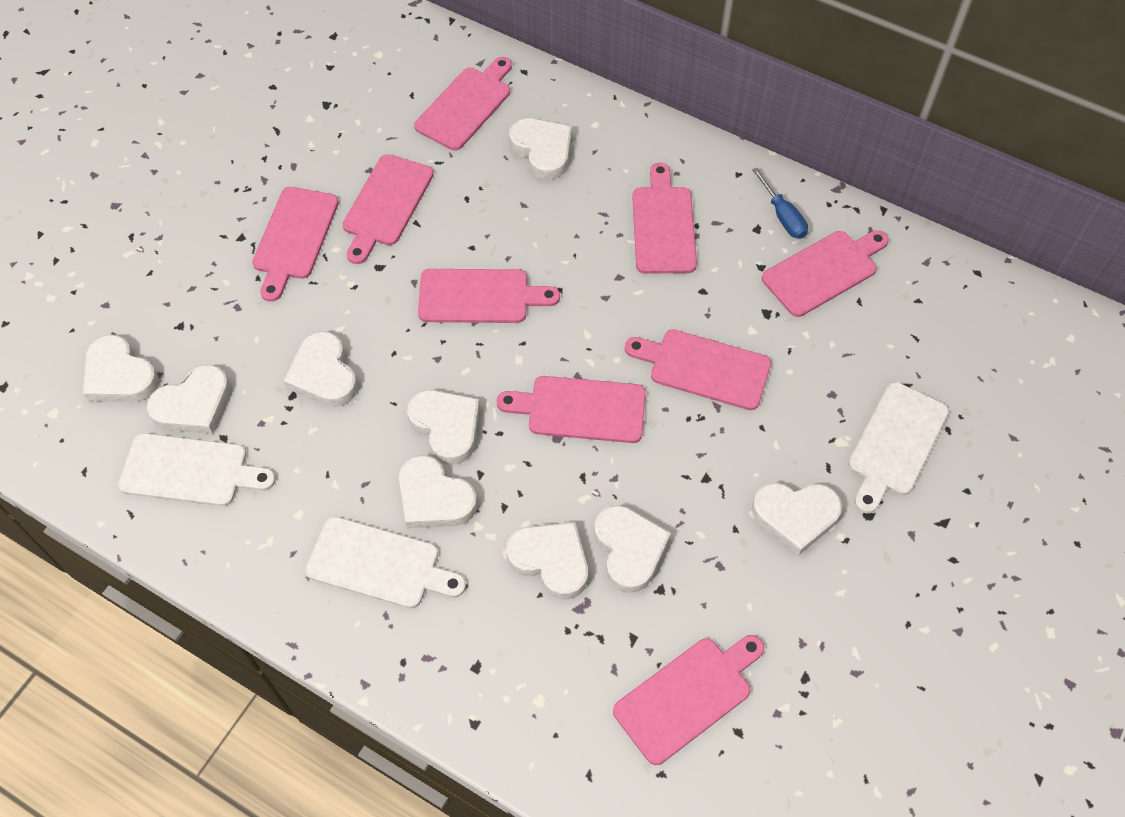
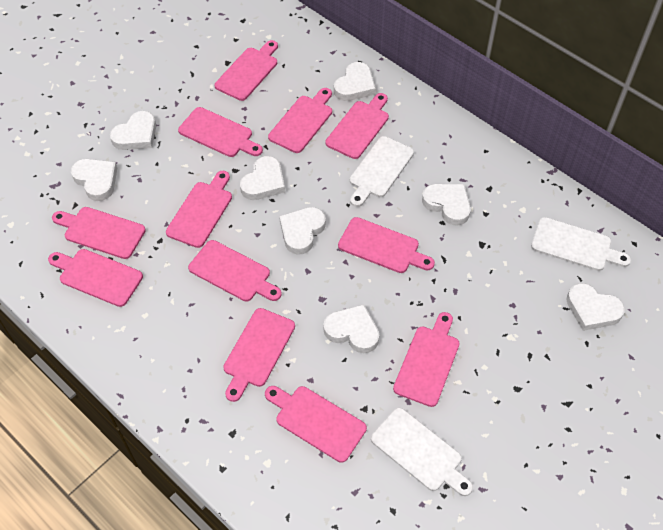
blue screwdriver: 1 -> 0
pink cutting board: 9 -> 12
white heart: 9 -> 8

